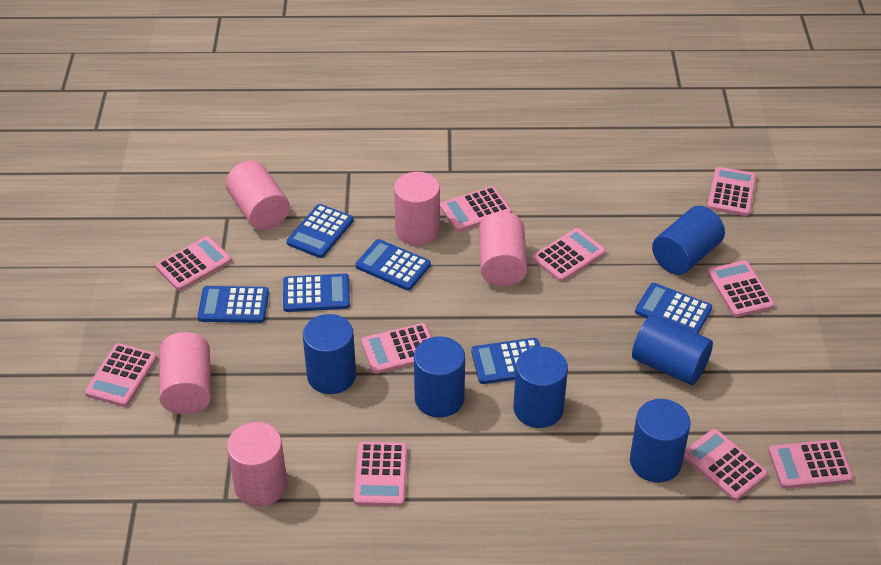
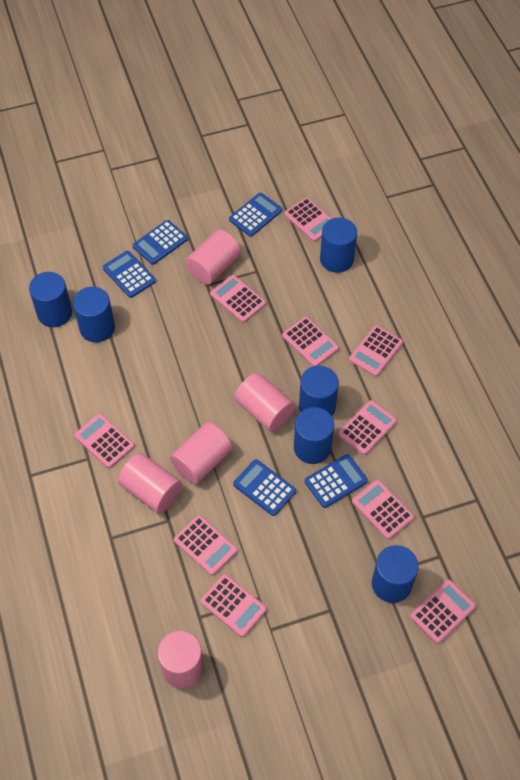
blue calculator: 6 -> 5

